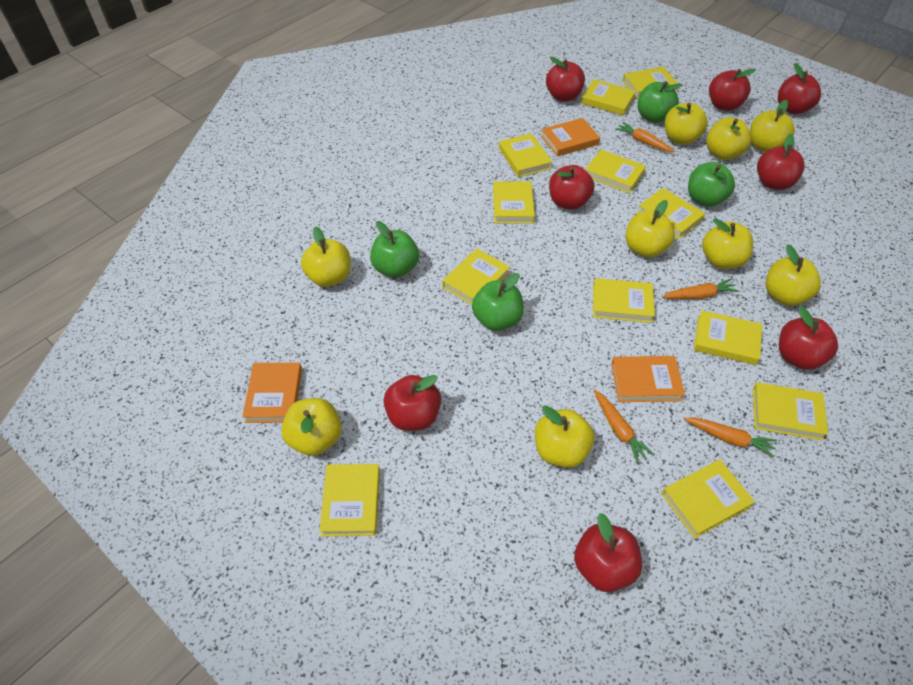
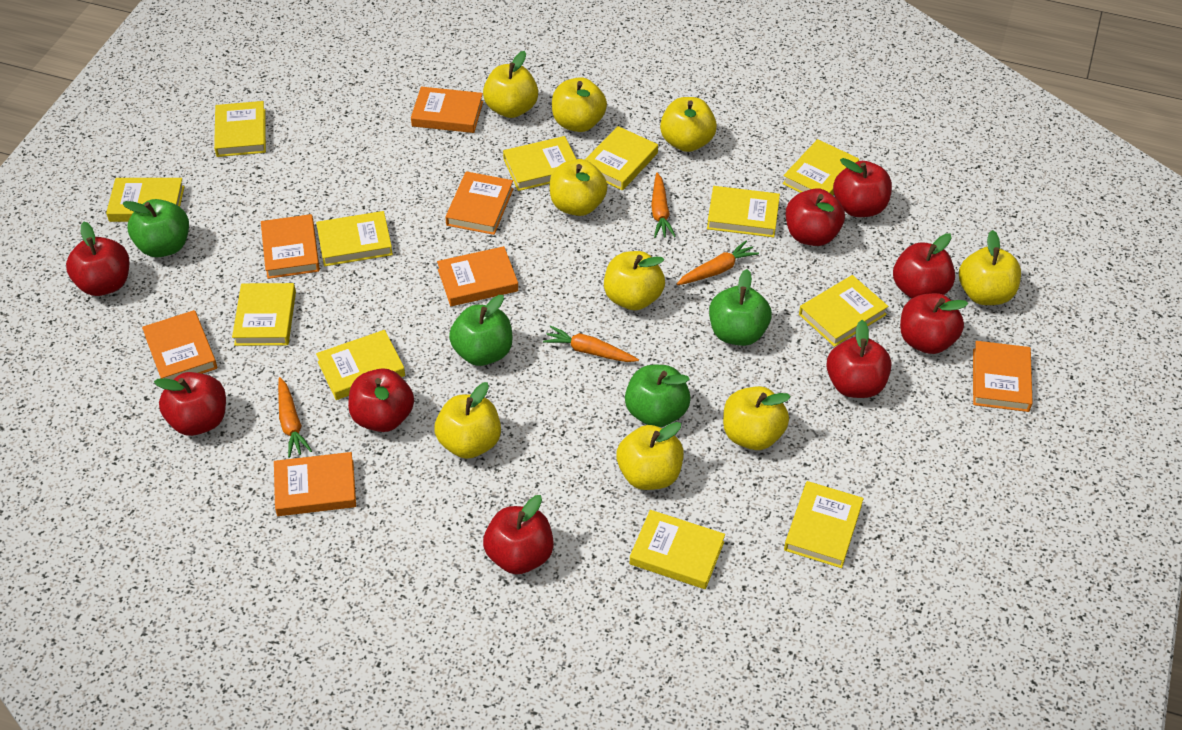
orange book: 3 -> 7
red apple: 8 -> 9

